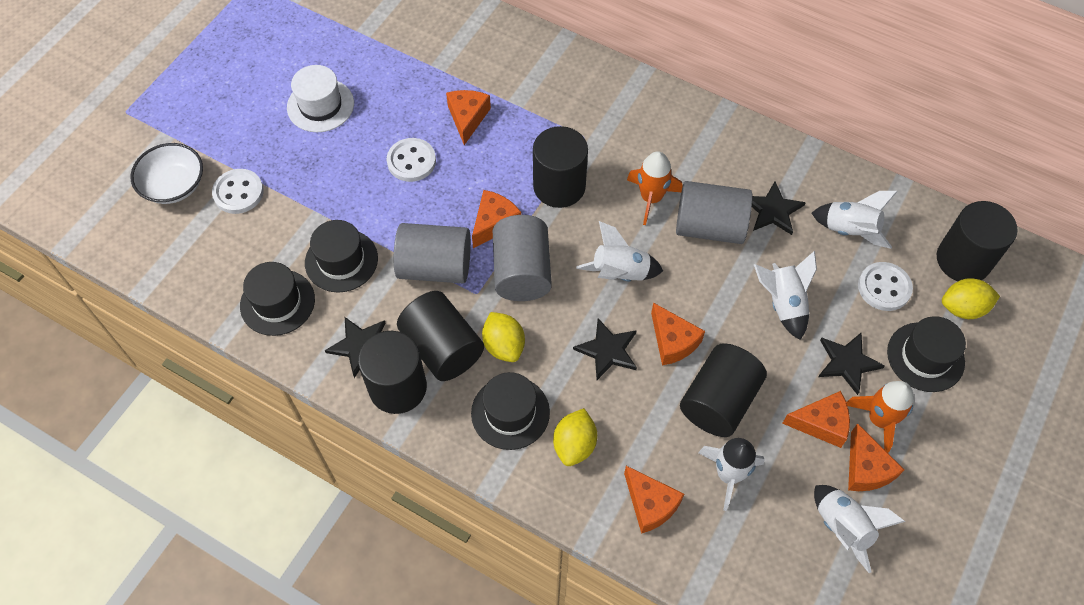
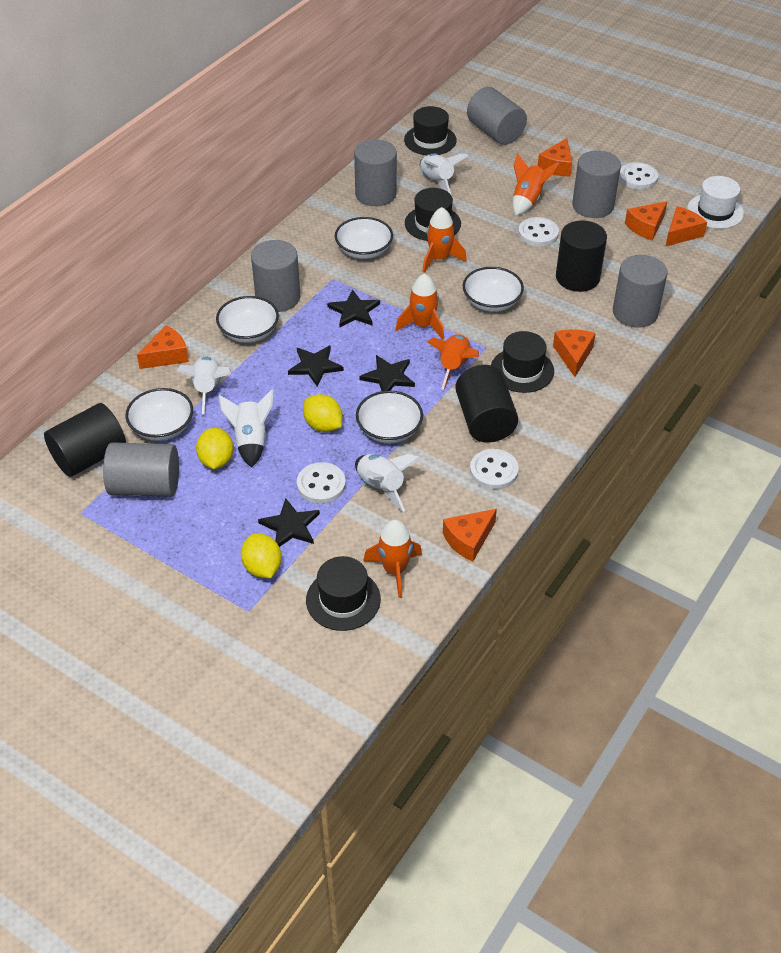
black cylinder: 5 -> 3
grey cylinder: 3 -> 6
orange rocket: 2 -> 5
white bowl: 1 -> 5
white button: 3 -> 4
white rocket: 5 -> 4

